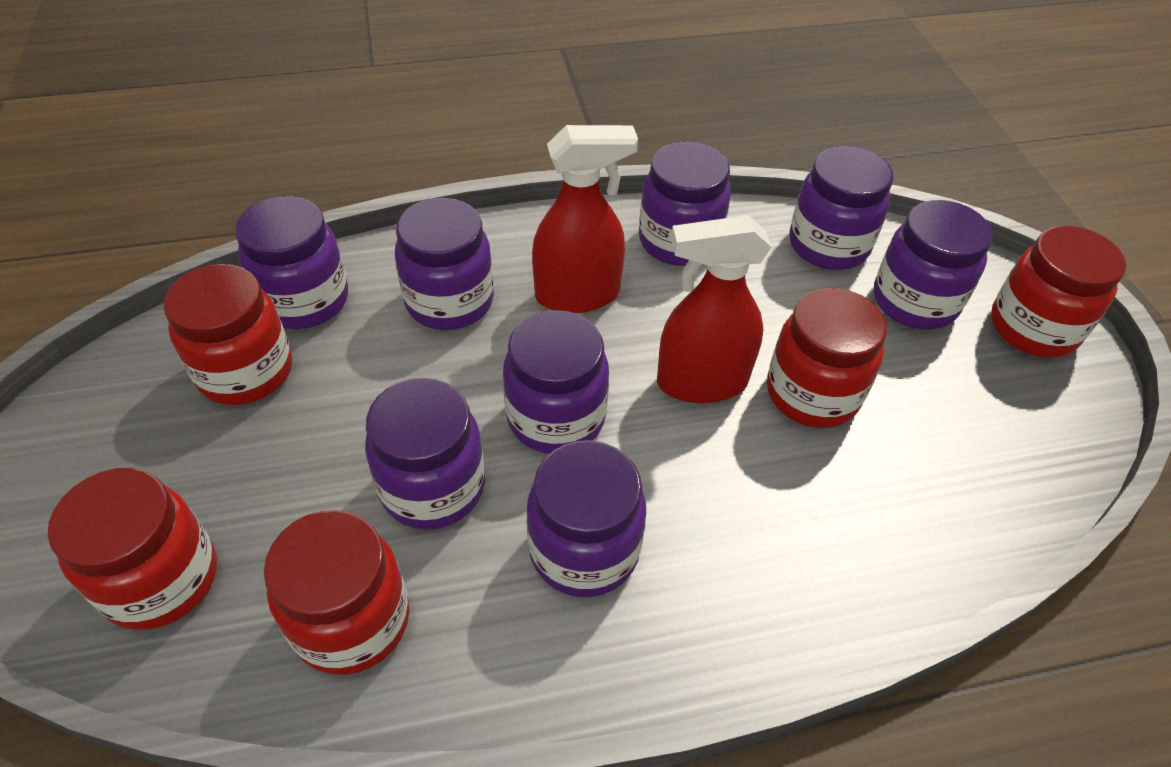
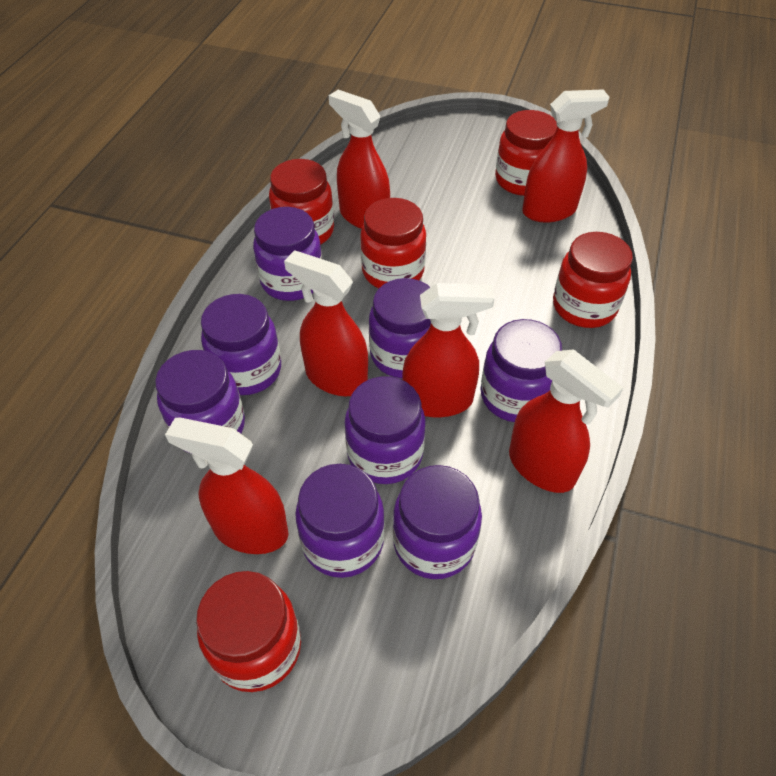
red spray bottle: 2 -> 6

